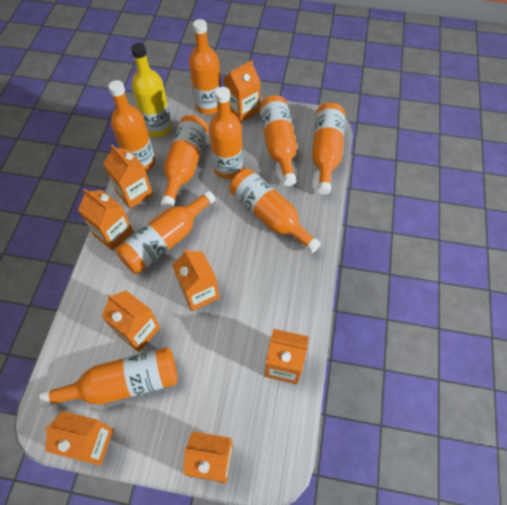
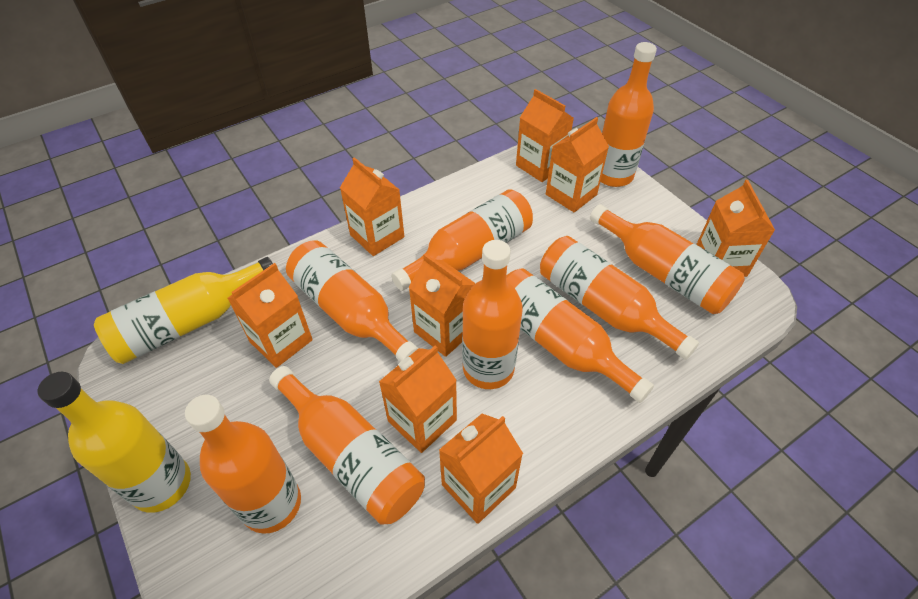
yellow bottle: 1 -> 2

